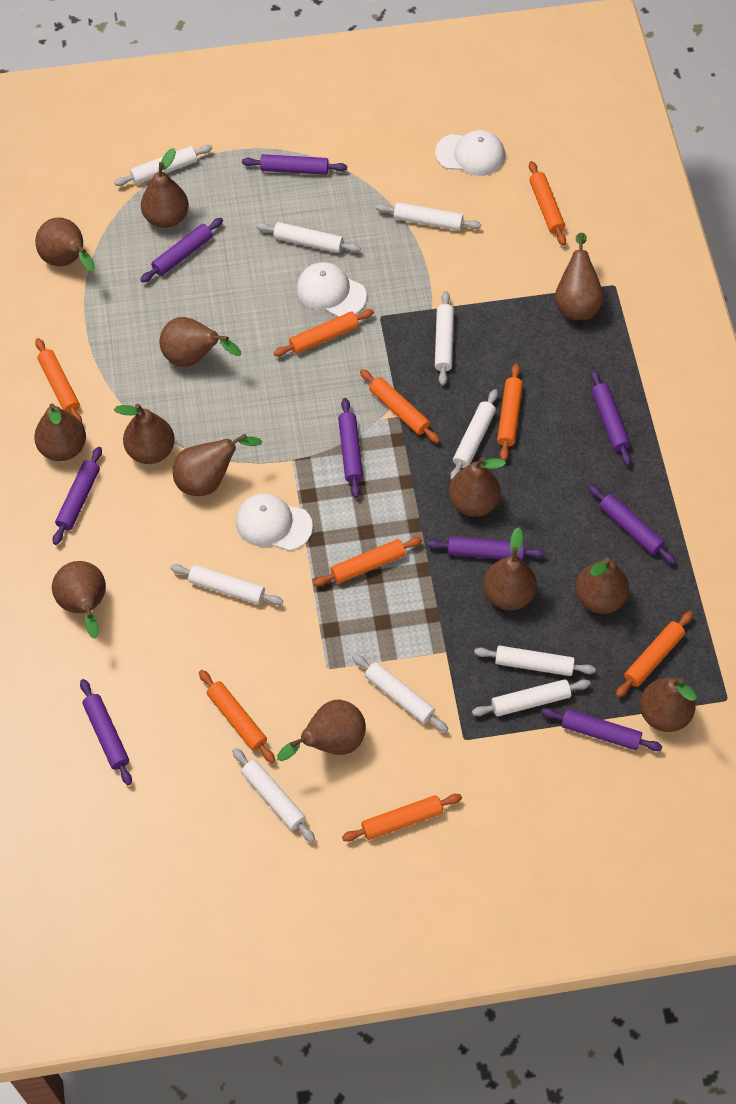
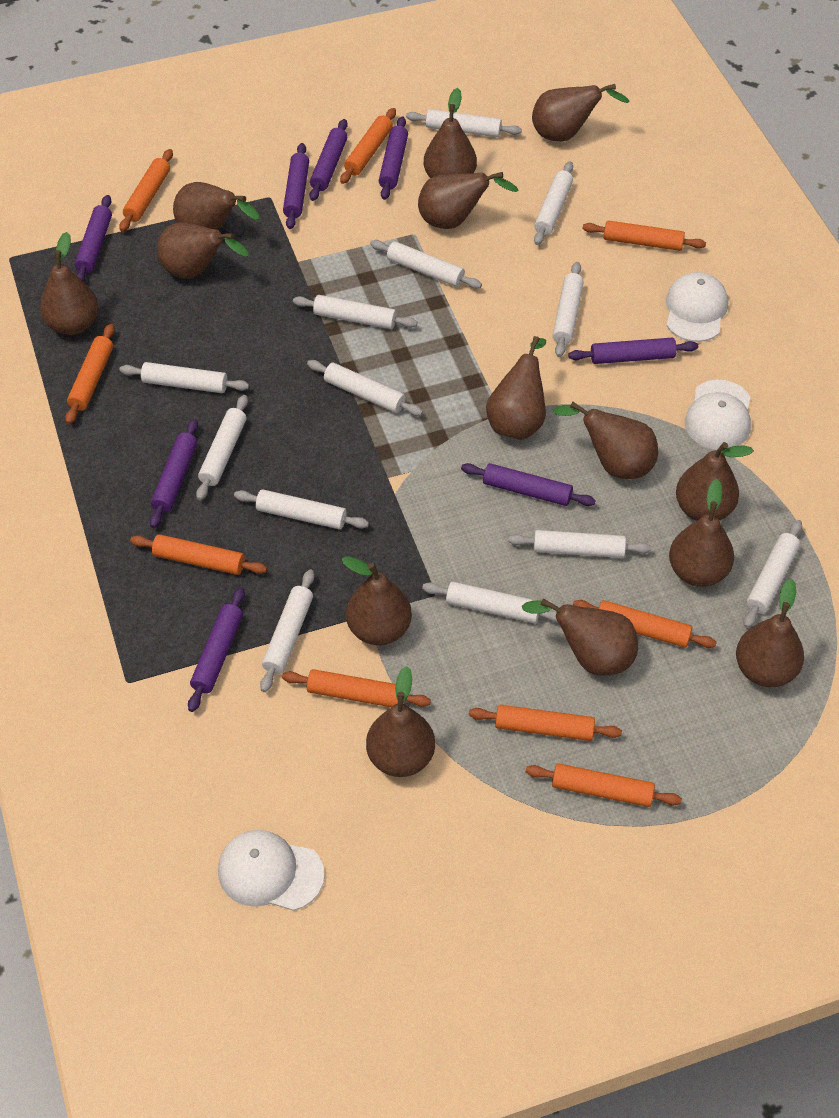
brown pear: 13 -> 14
purple rolling pin: 9 -> 8
white rolling pin: 10 -> 13

